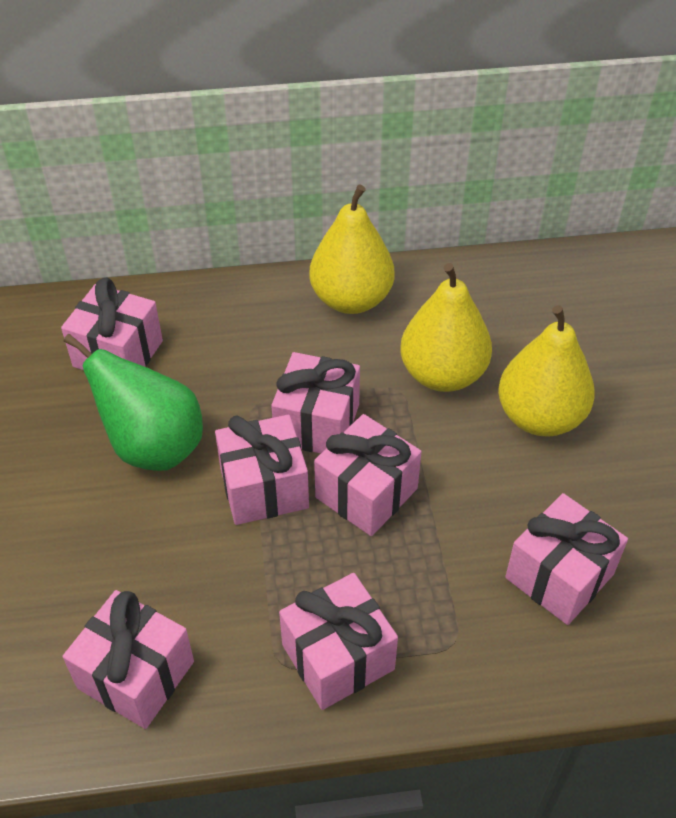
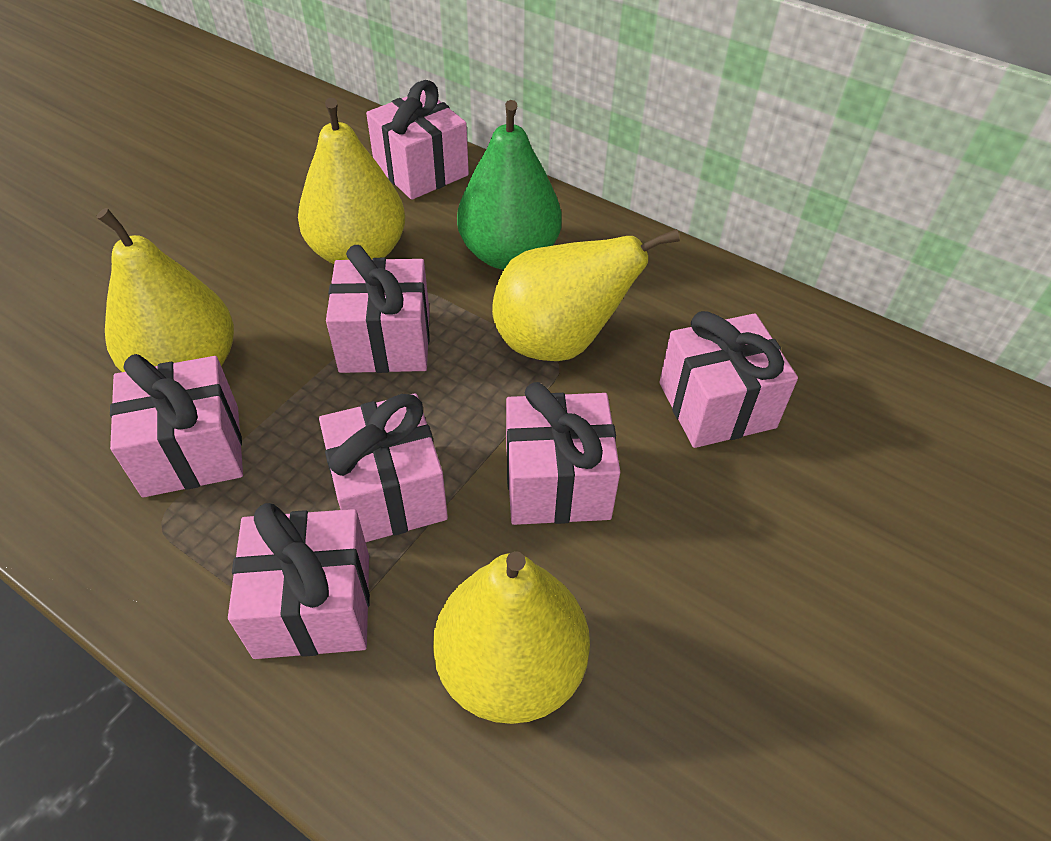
yellow pear: 3 -> 4

